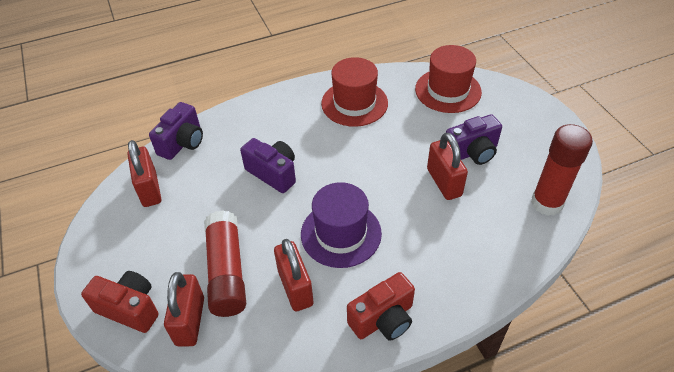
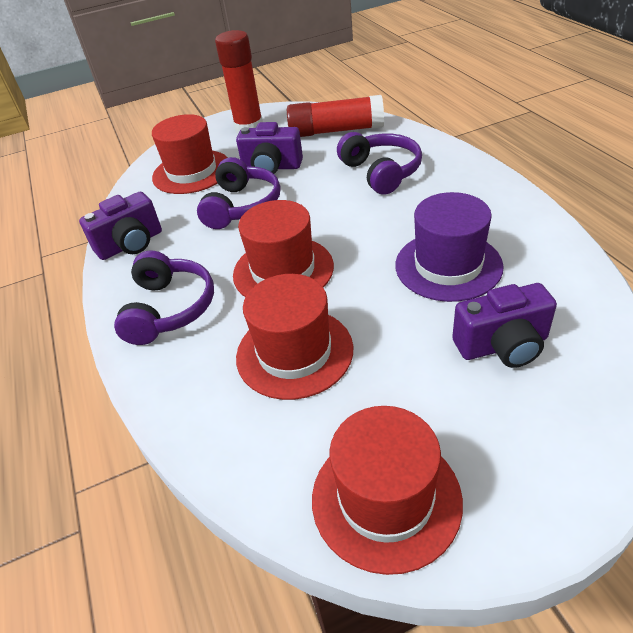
purple headphones: 0 -> 3
red camera: 2 -> 0
red hat: 2 -> 4
red padlock: 4 -> 0

